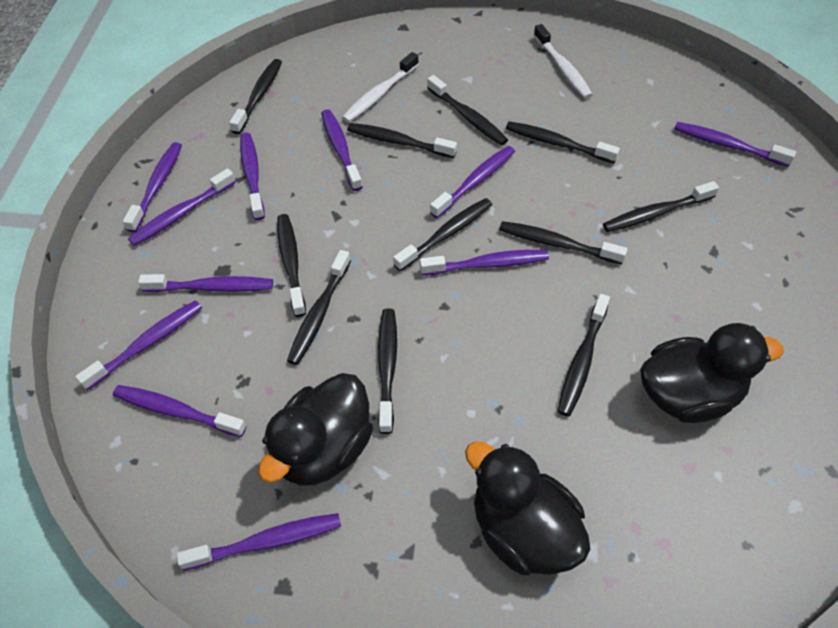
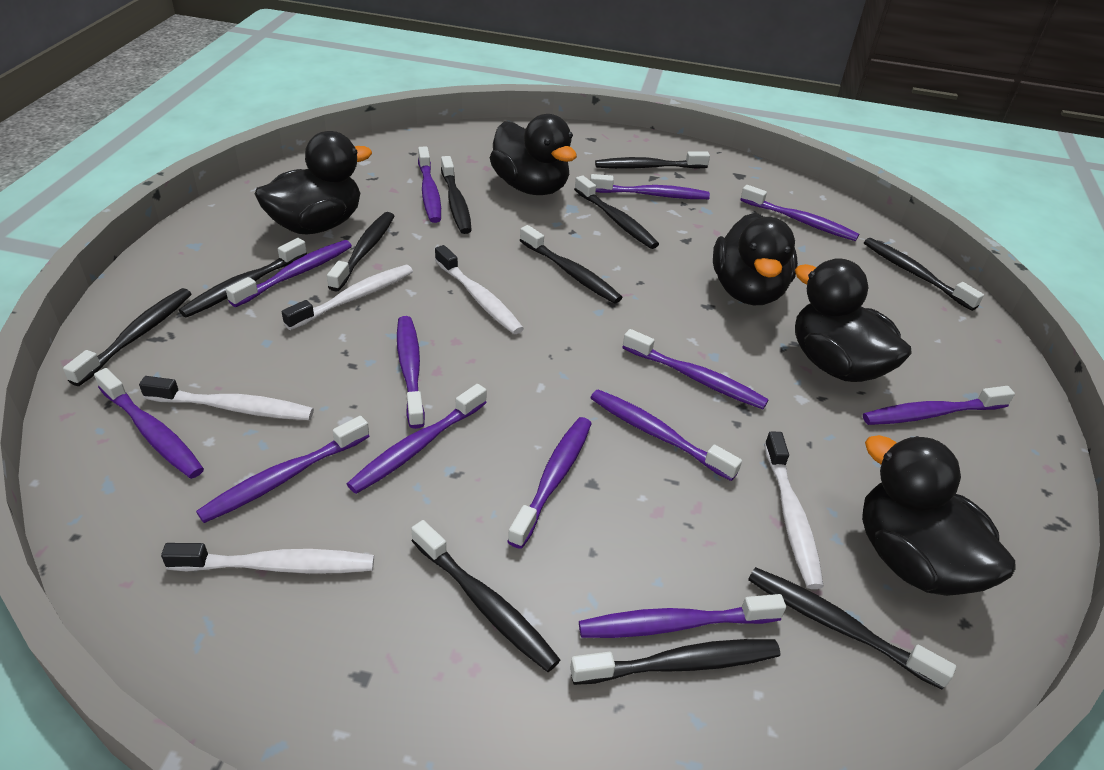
black duck: 3 -> 5
purple toothbrush: 11 -> 13
white toothbrush: 2 -> 5

